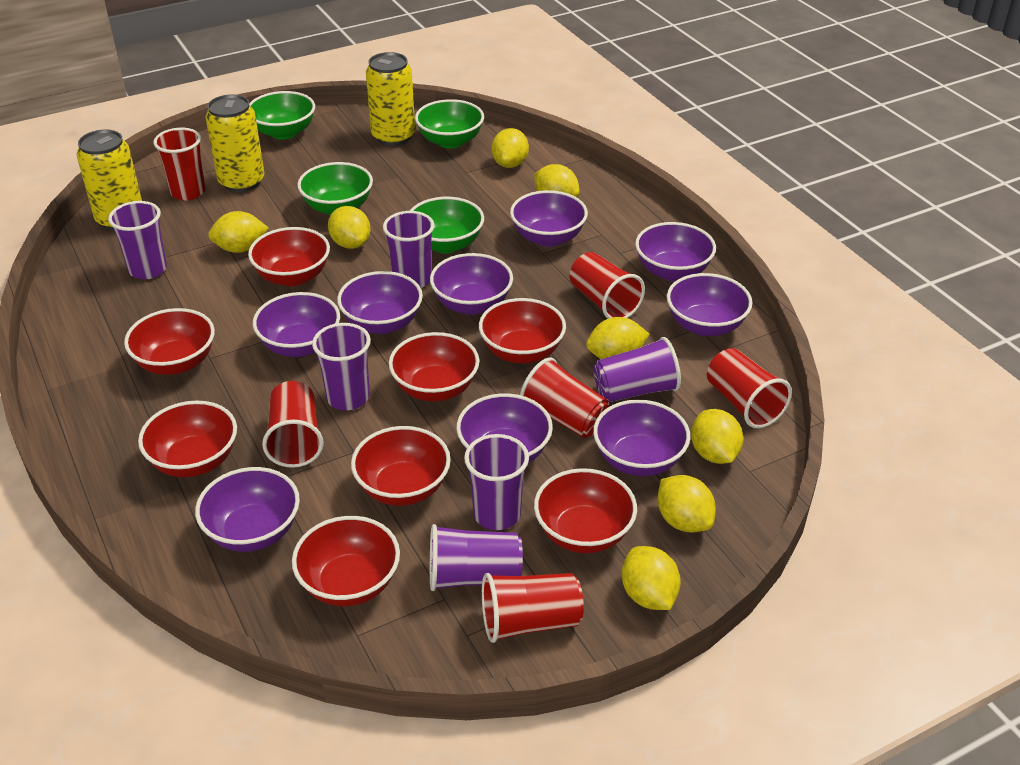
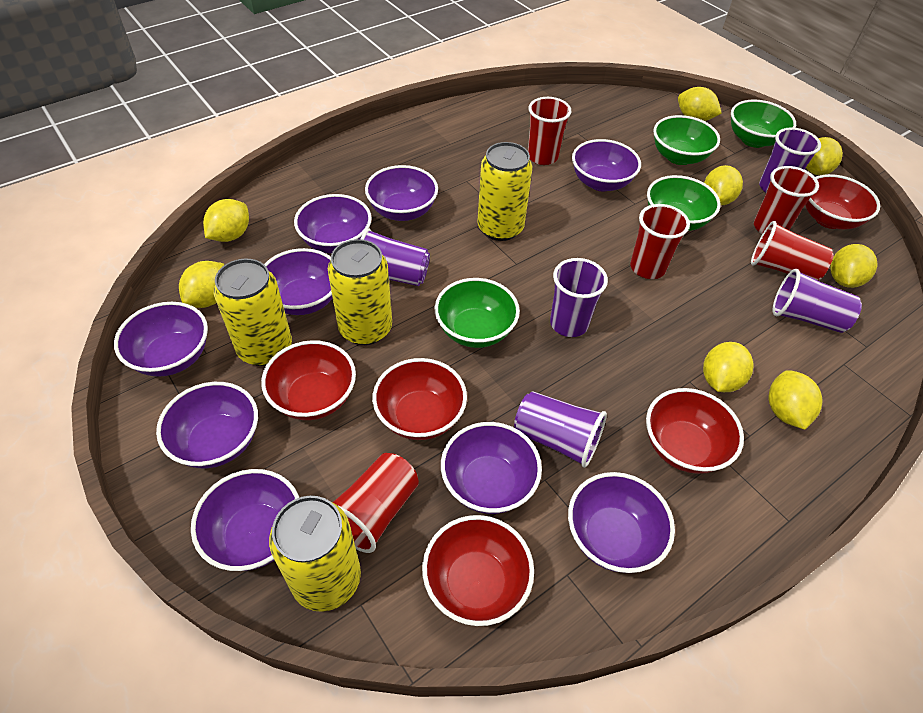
purple cup: 6 -> 5
red bowl: 8 -> 5
red cup: 6 -> 5
yellow can: 3 -> 4

